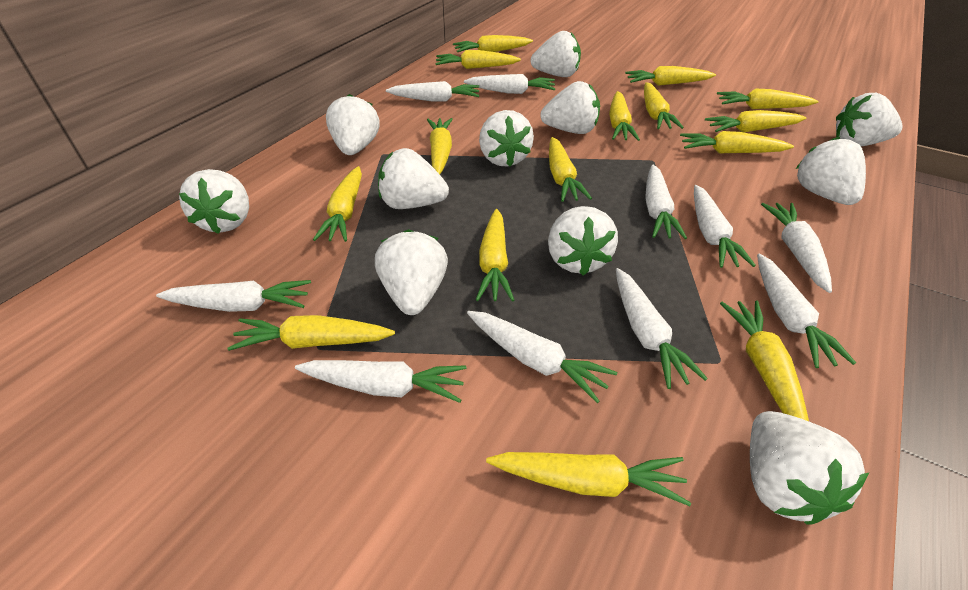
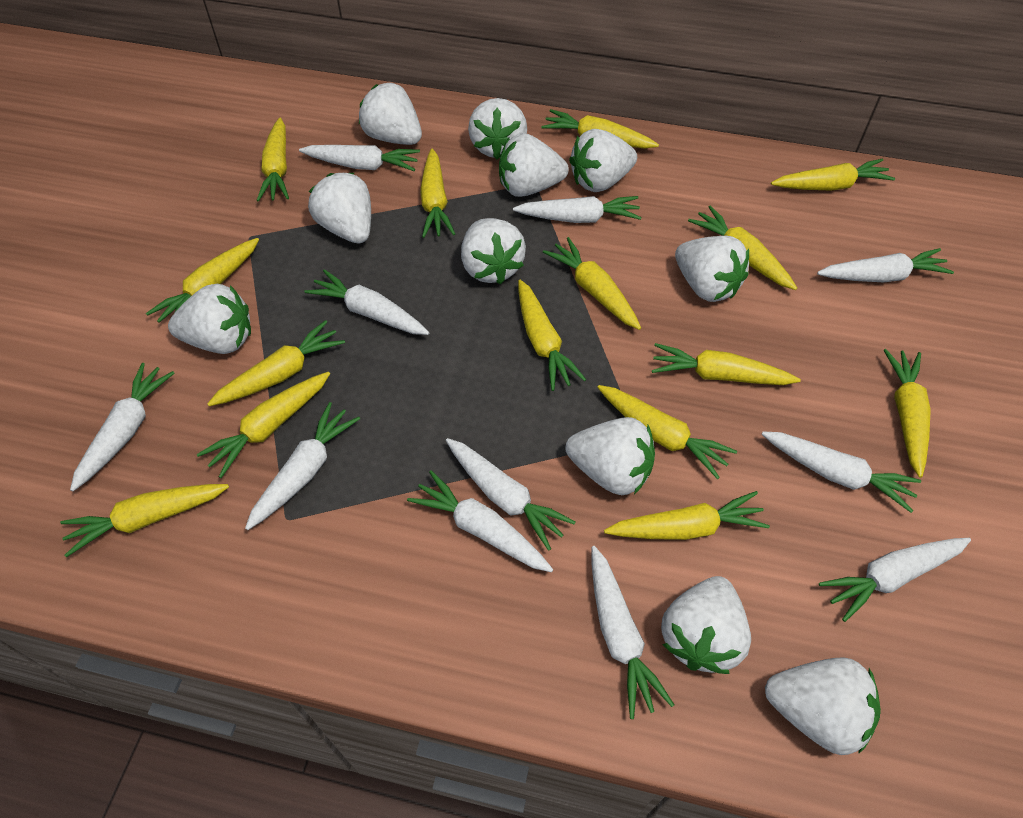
white carrot: 10 -> 11

